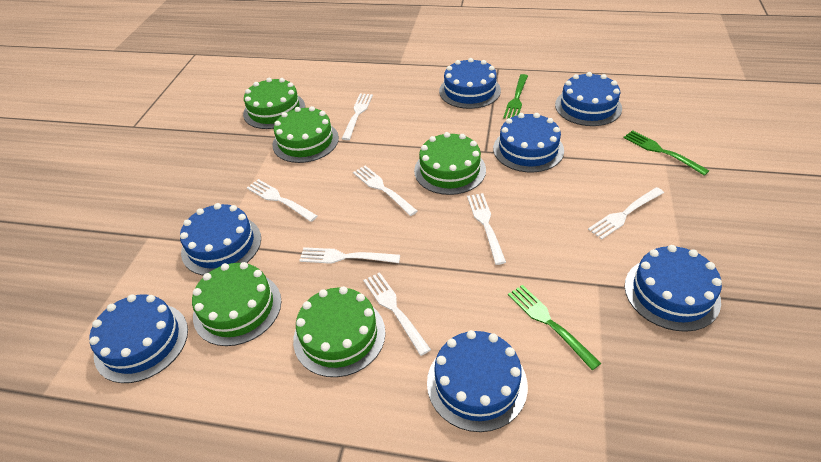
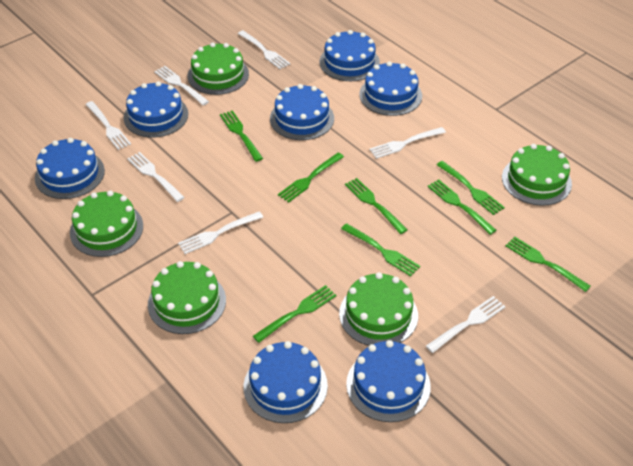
green fork: 3 -> 8

